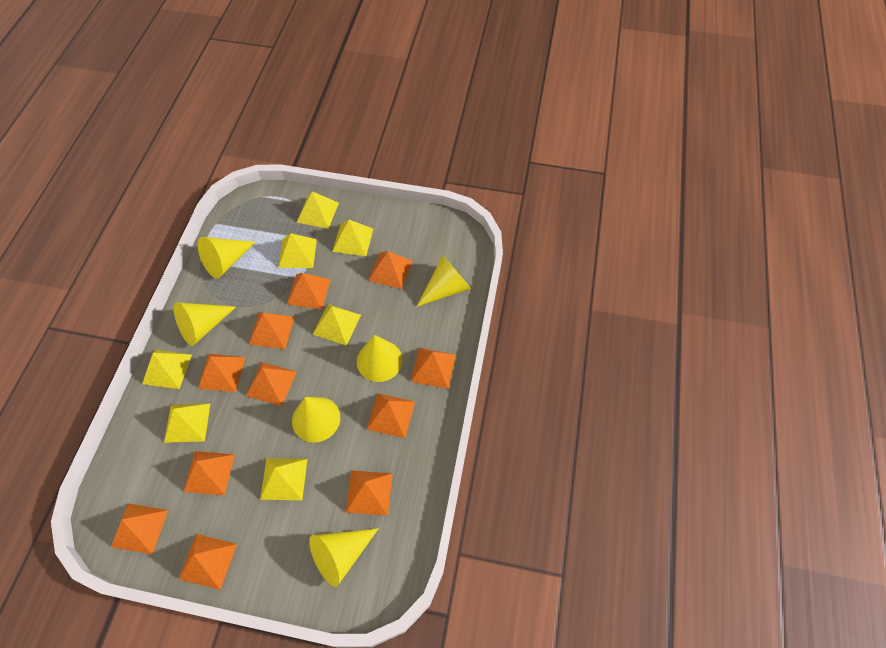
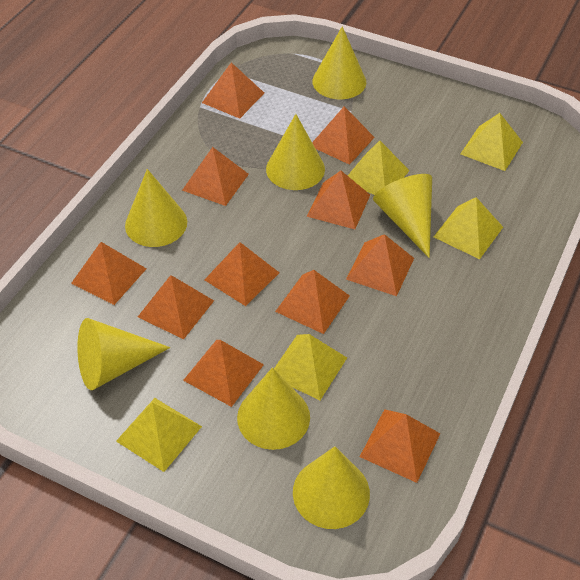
yellow cone: 6 -> 7
yellow pyramid: 7 -> 5

